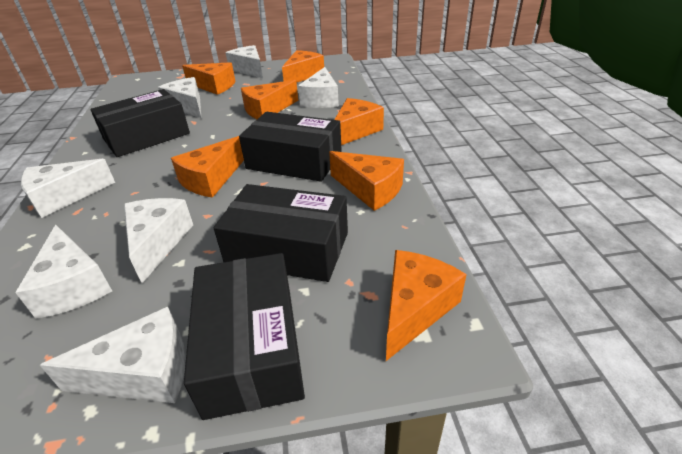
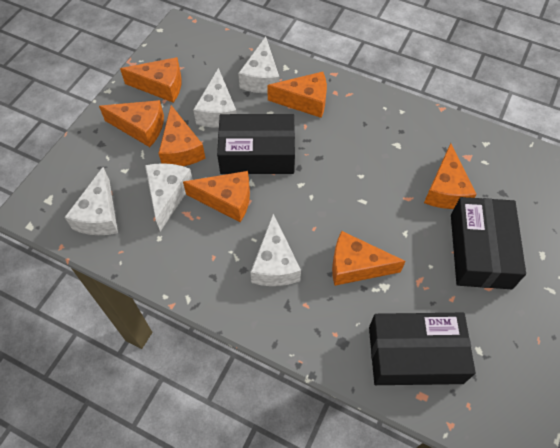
black box: 4 -> 3
white cheese: 7 -> 5

